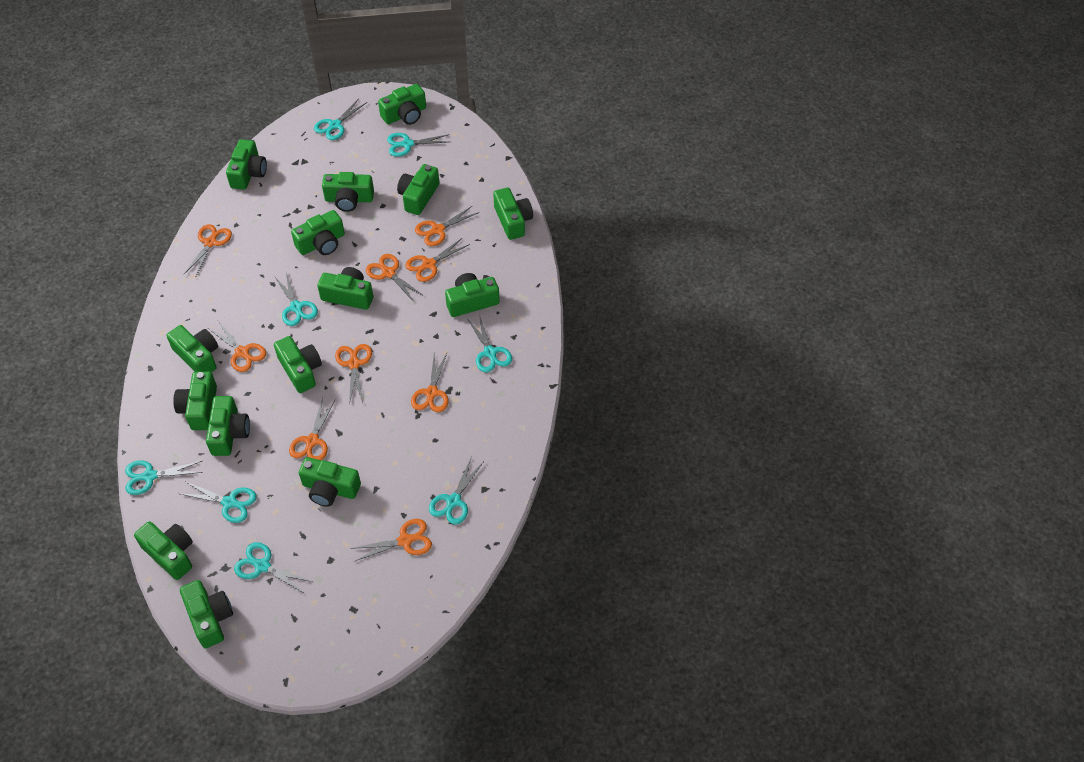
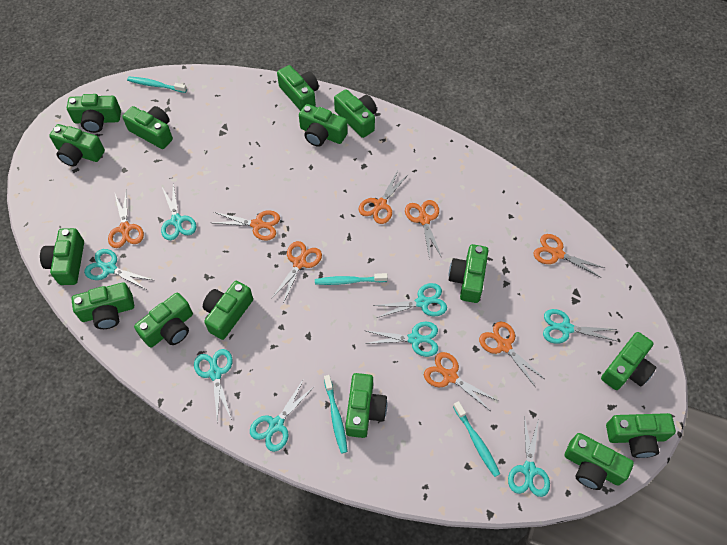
orange scissors: 9 -> 8
turquoise toothbrush: 0 -> 4

